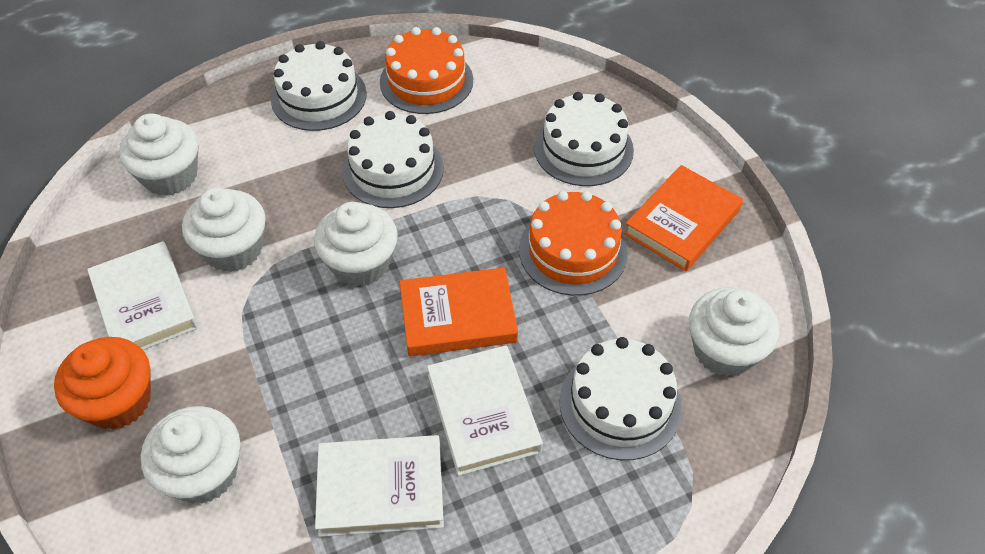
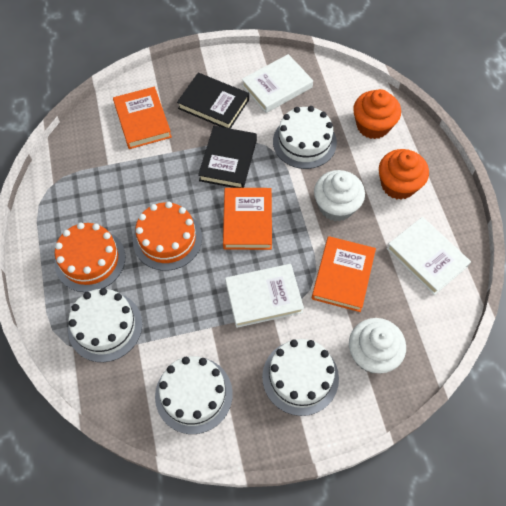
black book: 0 -> 2
orange book: 2 -> 3
orange cupcake: 1 -> 2
white cupcake: 5 -> 2

